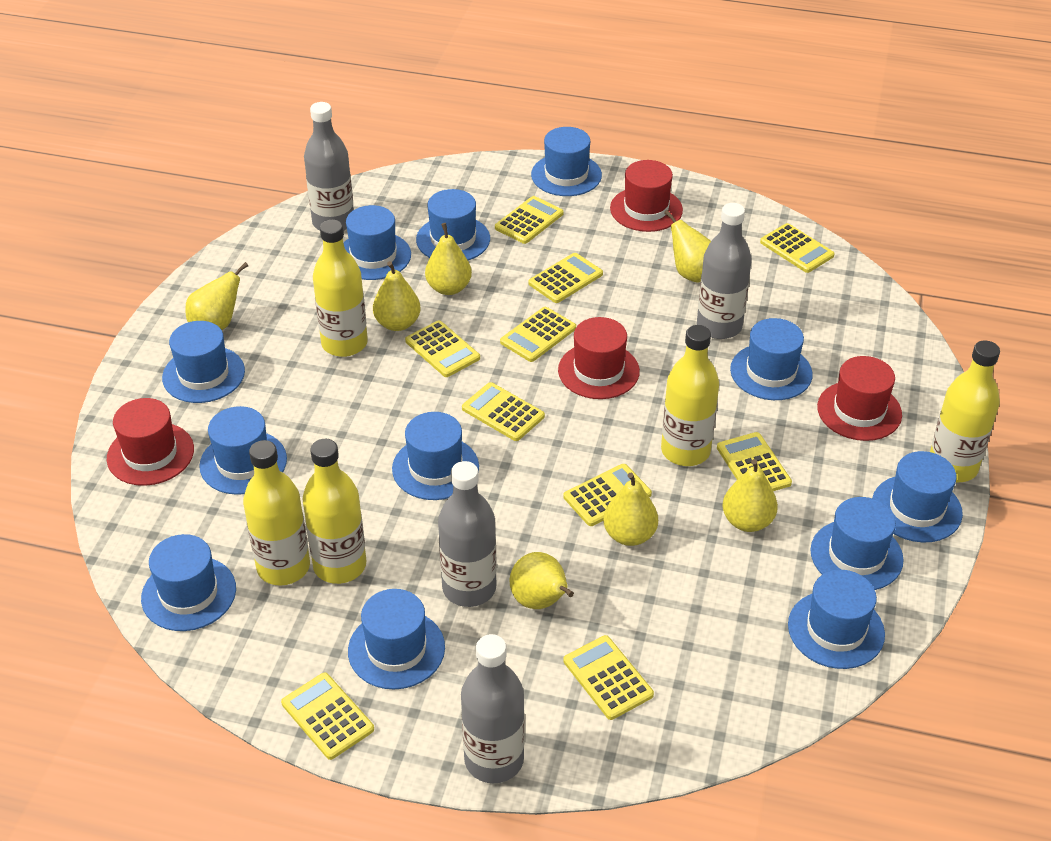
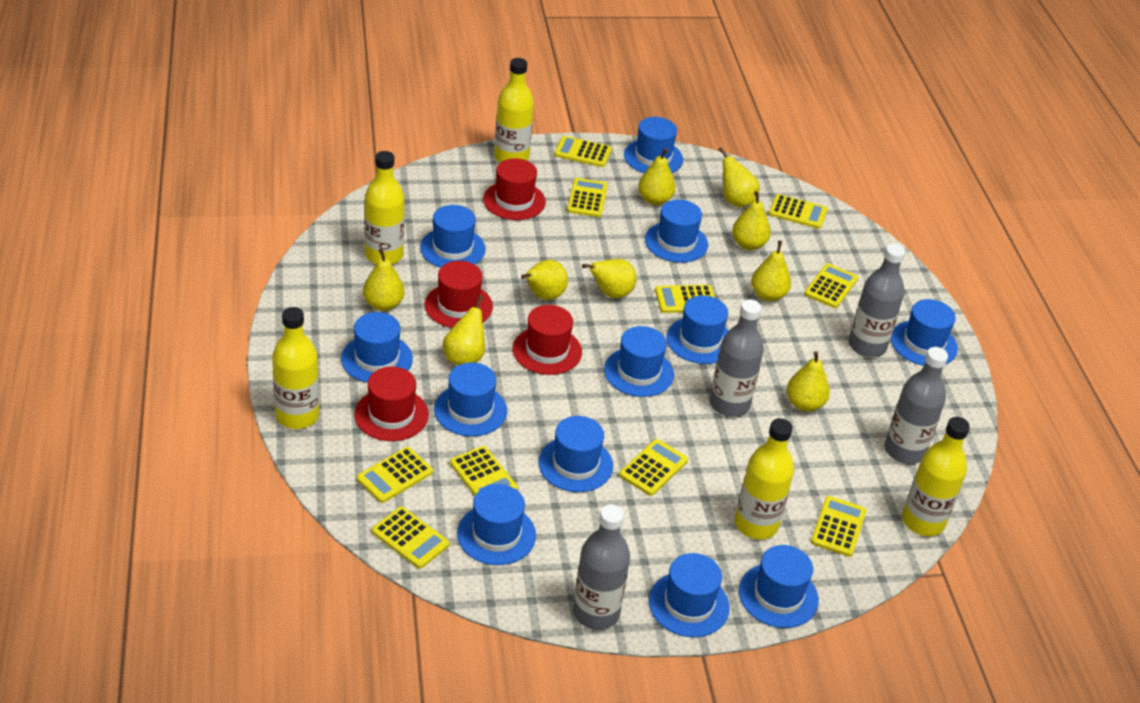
yellow pear: 7 -> 9

